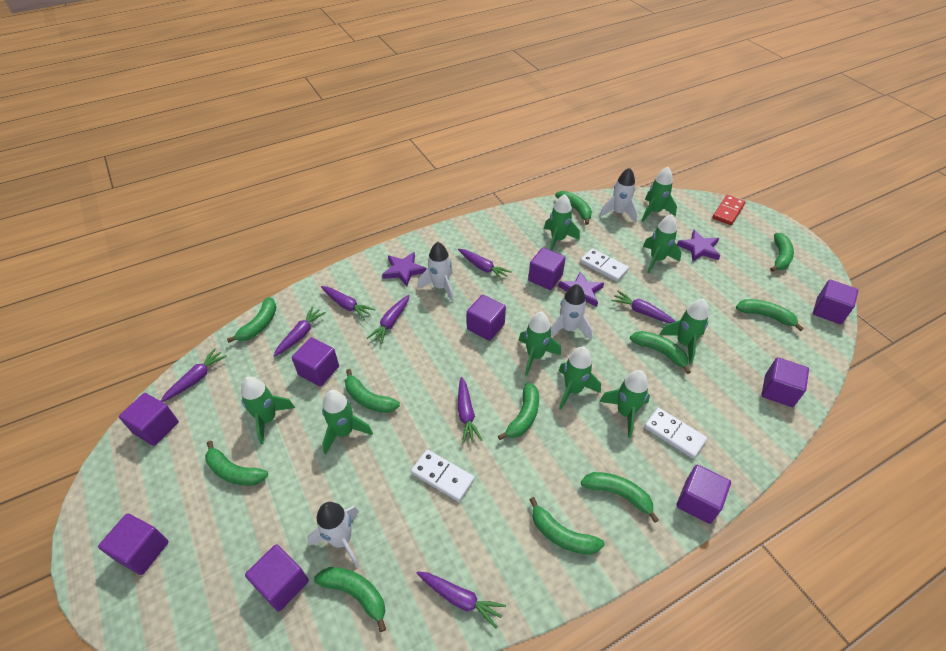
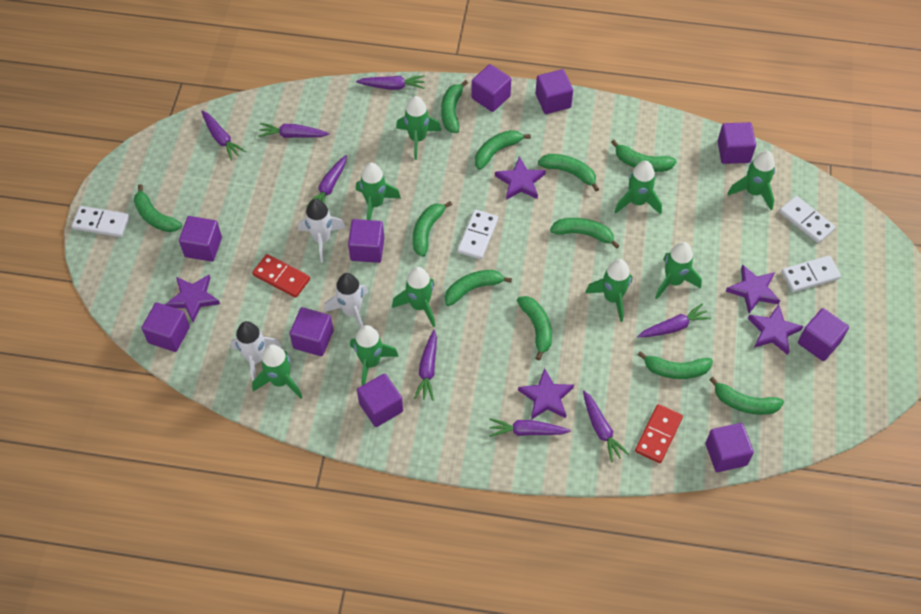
purple cube: 9 -> 10
purple star: 3 -> 5
red domino: 1 -> 2
white domino: 3 -> 4
white rocket: 4 -> 3

